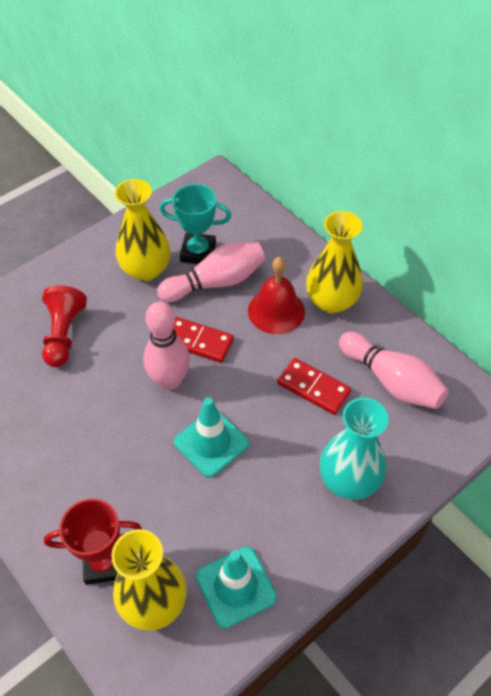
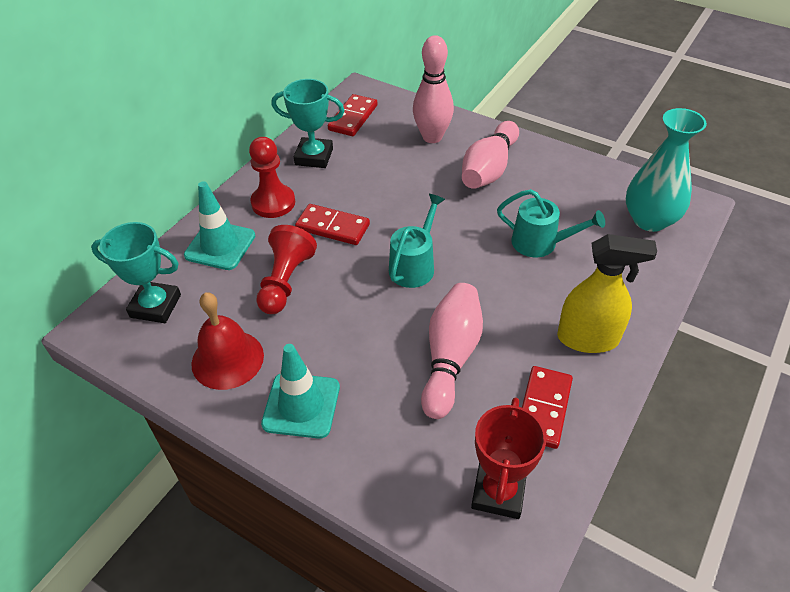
red domino: 2 -> 3
red pawn: 1 -> 2
turquoise trophy: 1 -> 2
turquoise watering can: 0 -> 2
yellow spray bottle: 0 -> 1
yellow vase: 3 -> 0

